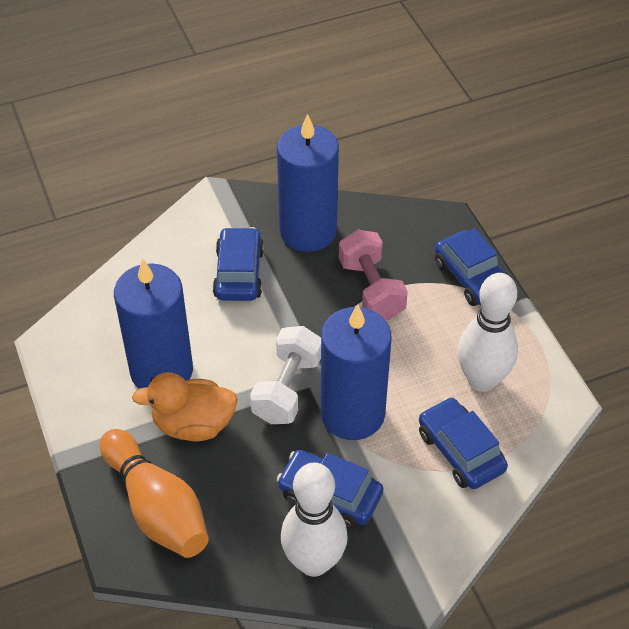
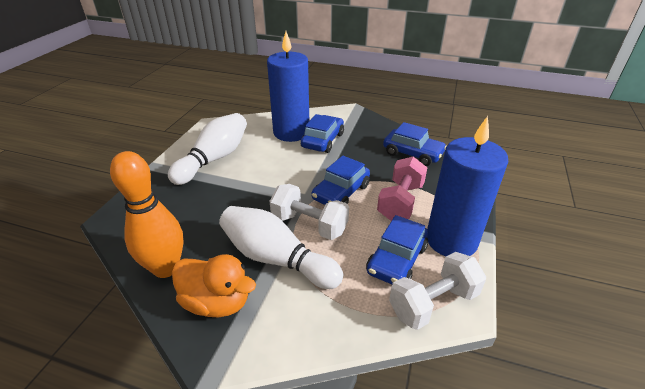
blue candle: 3 -> 2
white dumbbell: 1 -> 2

